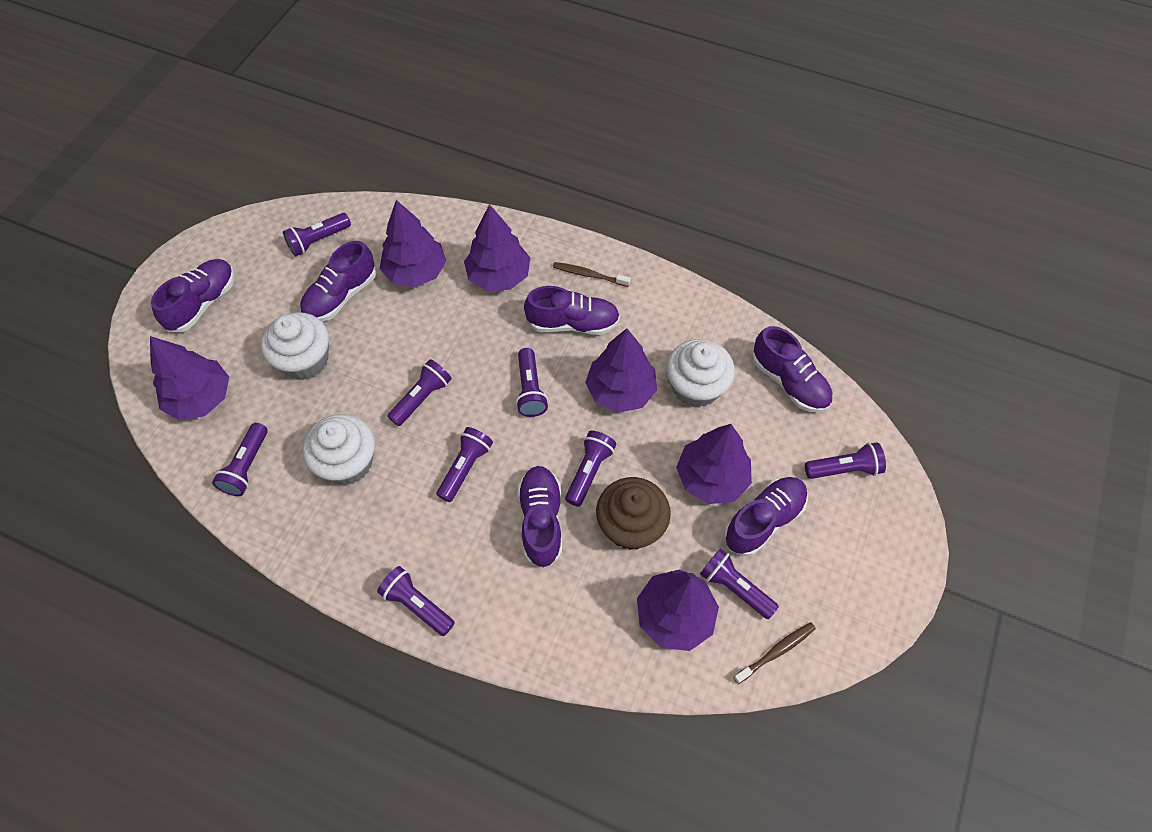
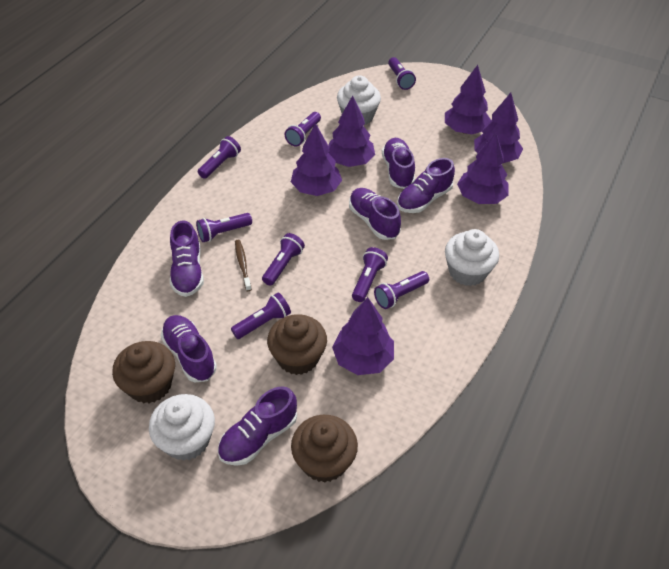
brown cupcake: 1 -> 3
brown toothbrush: 2 -> 1
purple flashlight: 9 -> 8

